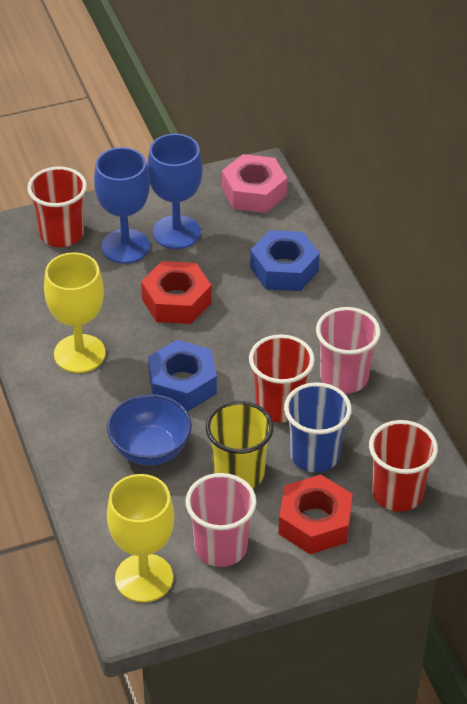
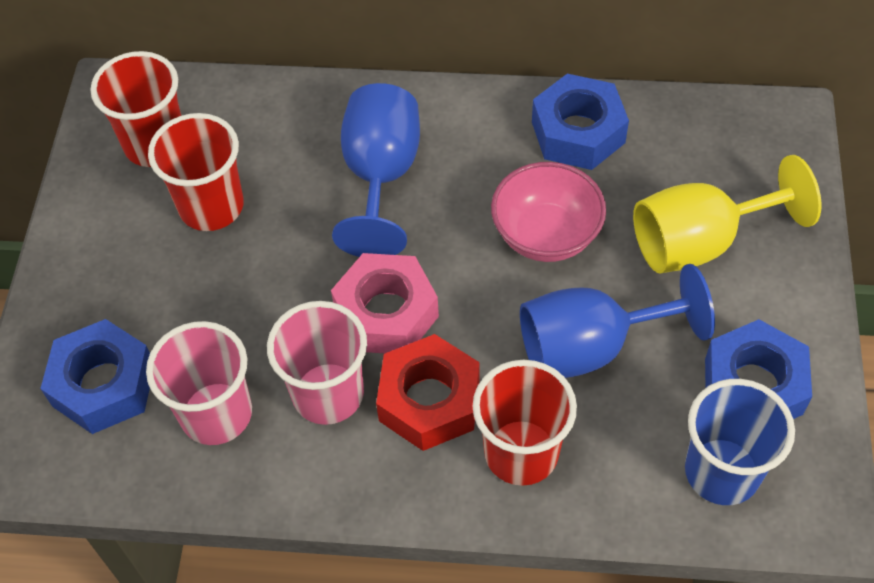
blue bowl: 1 -> 0
blue nut: 2 -> 3
pink bowl: 0 -> 1
red nut: 2 -> 1
yellow cup: 1 -> 0
yellow goblet: 2 -> 1

